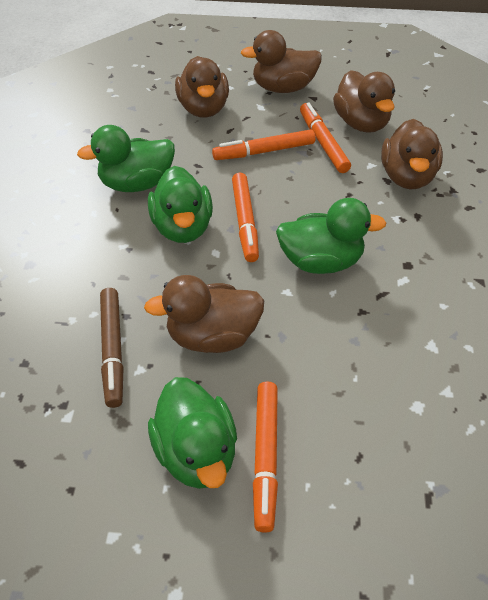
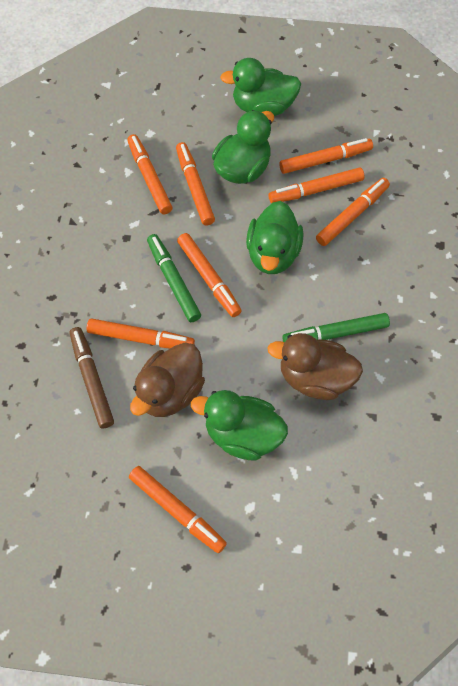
brown duck: 5 -> 2
green marker: 0 -> 2
orange marker: 4 -> 8

